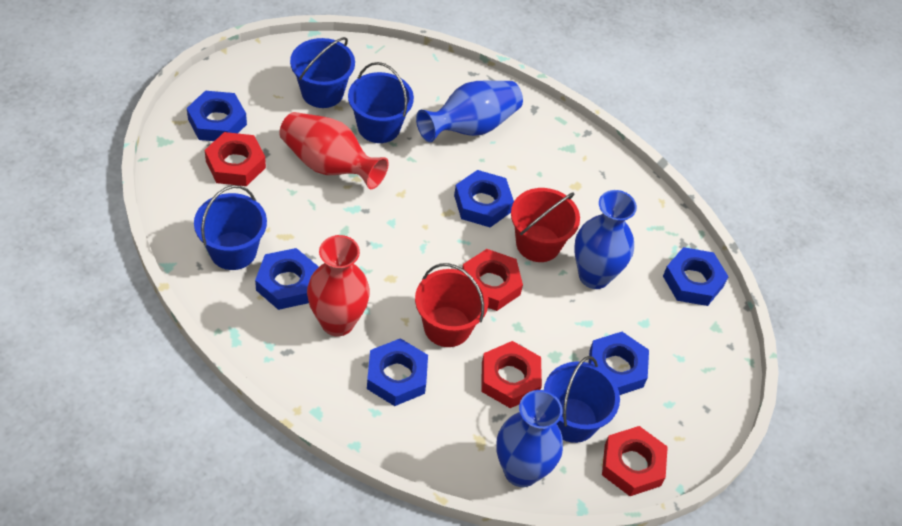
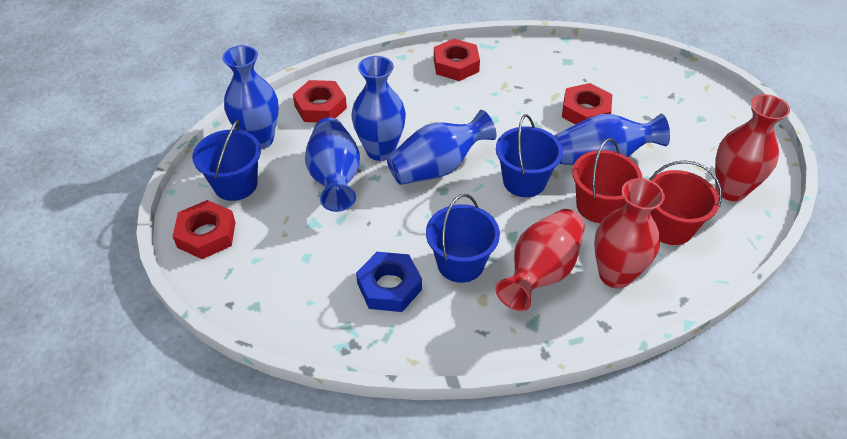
blue bucket: 4 -> 3
blue nut: 6 -> 1
blue vase: 3 -> 5
red vase: 2 -> 3

